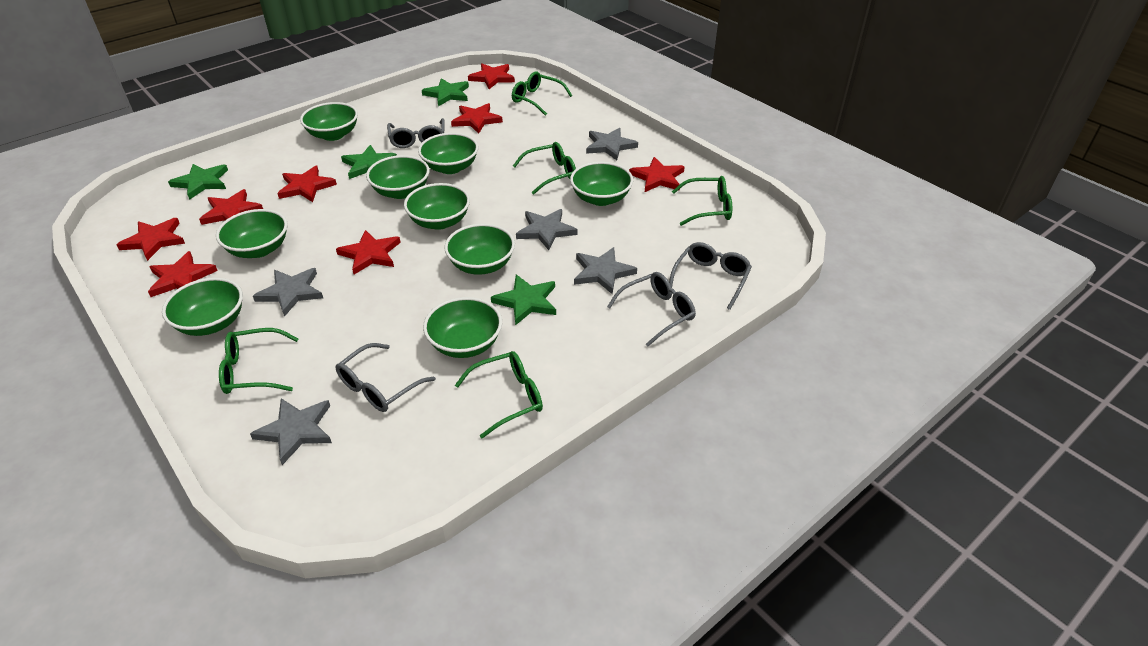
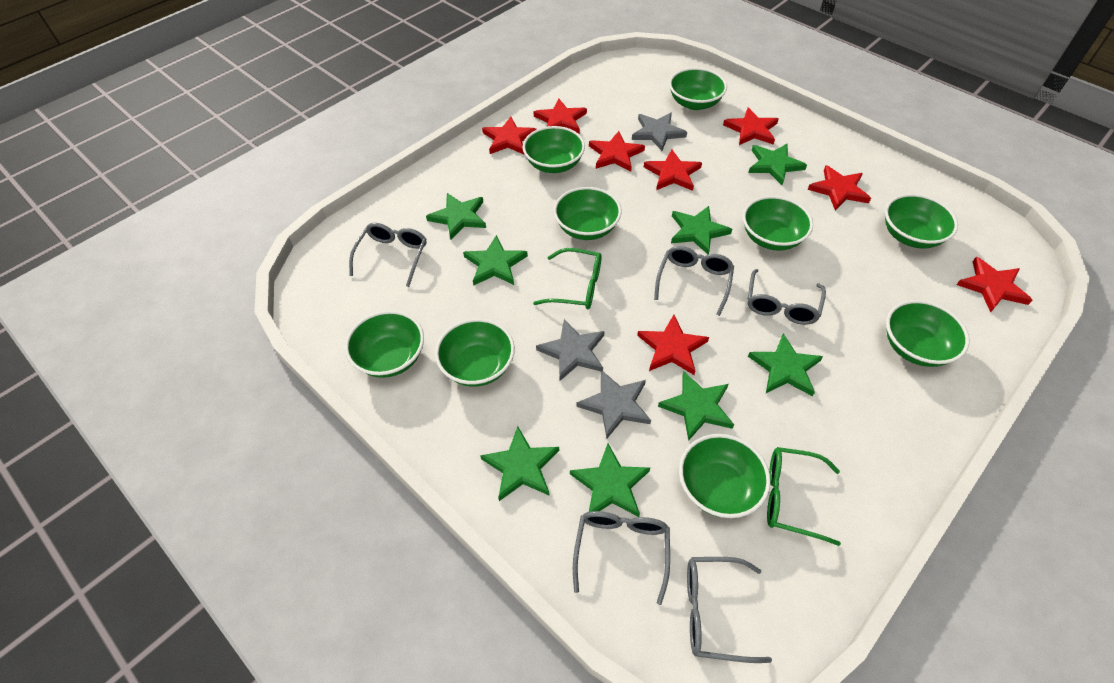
green glasses: 5 -> 2
green star: 4 -> 8
grey glasses: 4 -> 5
grey star: 5 -> 3

